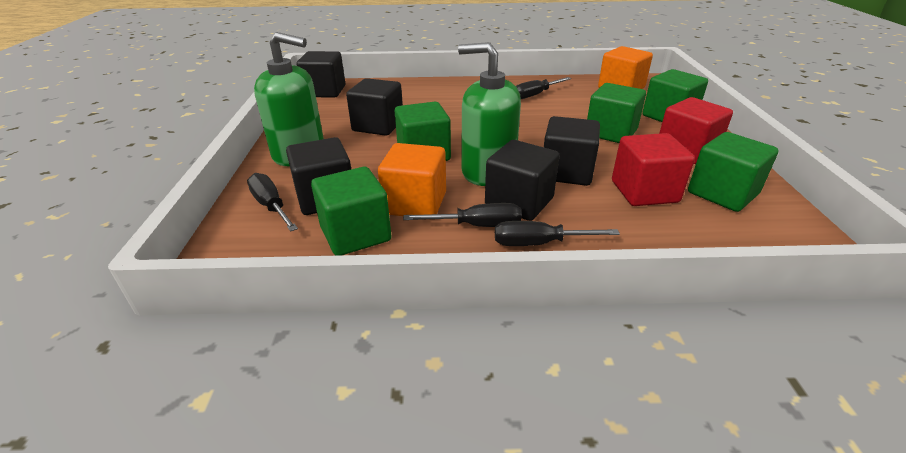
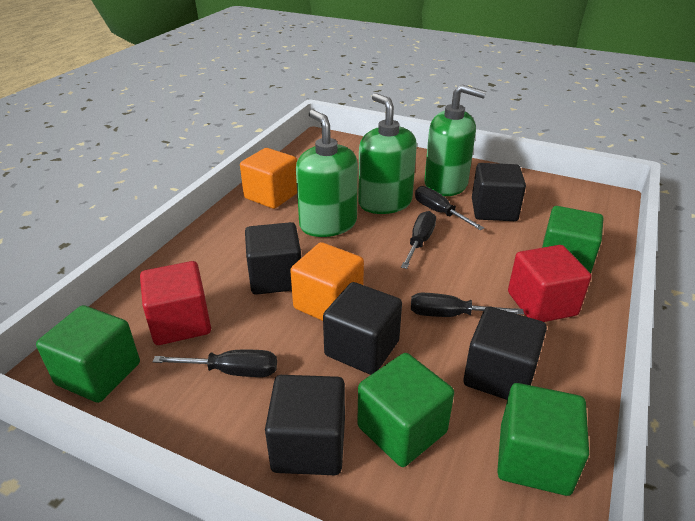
green cube: 5 -> 4
green soap dispenser: 2 -> 3

